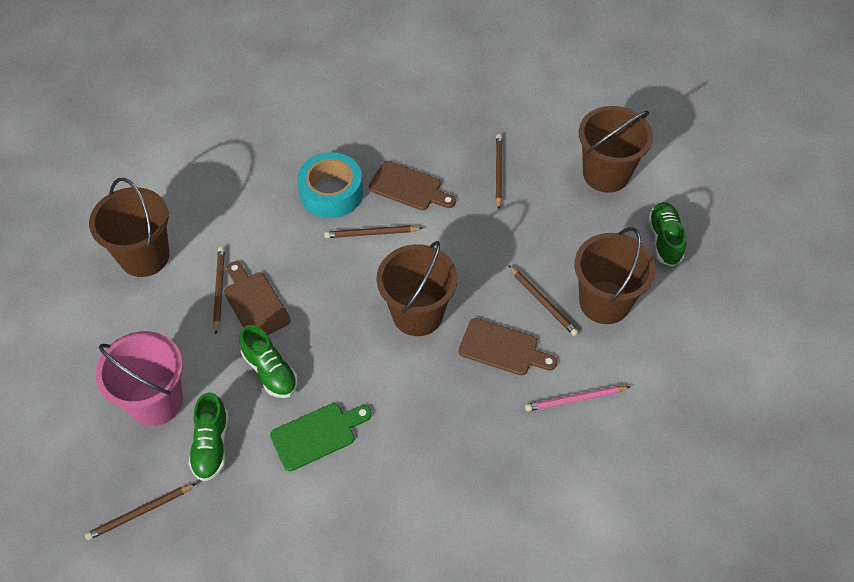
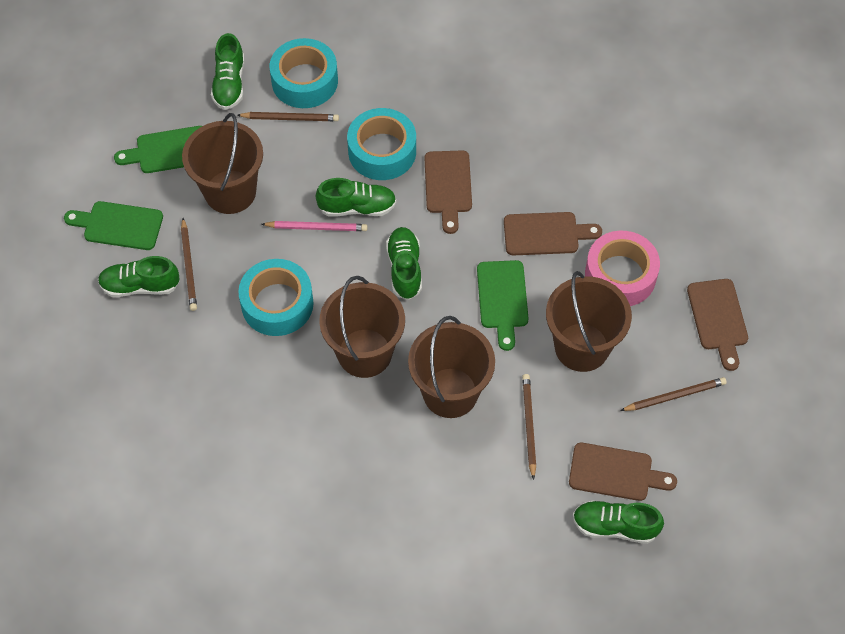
brown cutting board: 3 -> 4
brown pencil: 5 -> 4
green cutting board: 1 -> 3
green shoe: 3 -> 5
pink bucket: 1 -> 0
pink tape: 0 -> 1
turquoise tape: 1 -> 3

